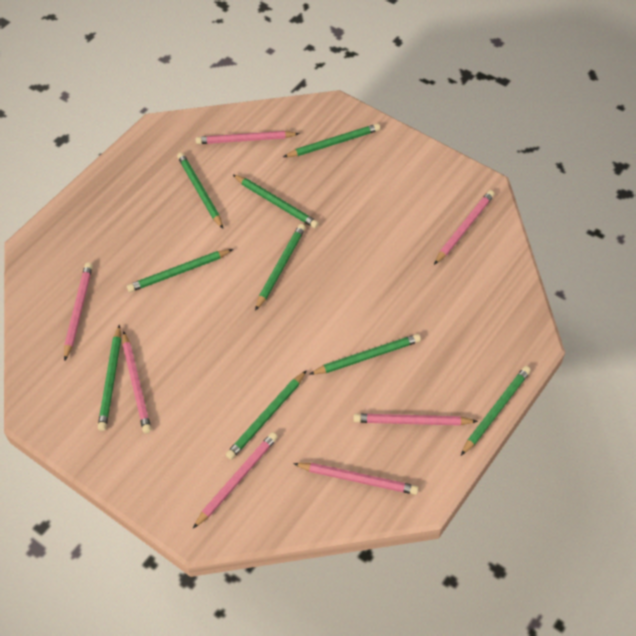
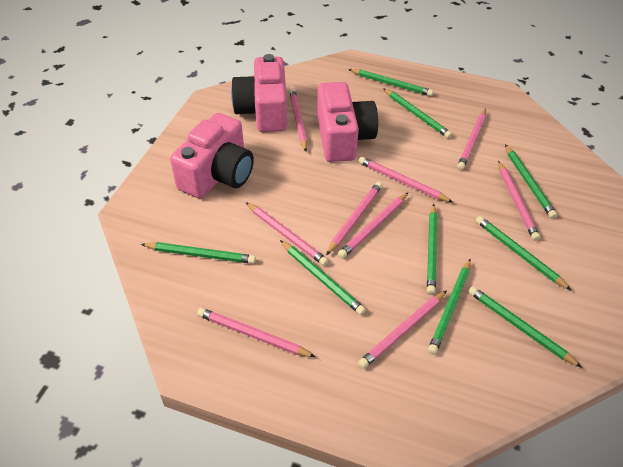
pink camera: 0 -> 3
pink pencil: 7 -> 9

